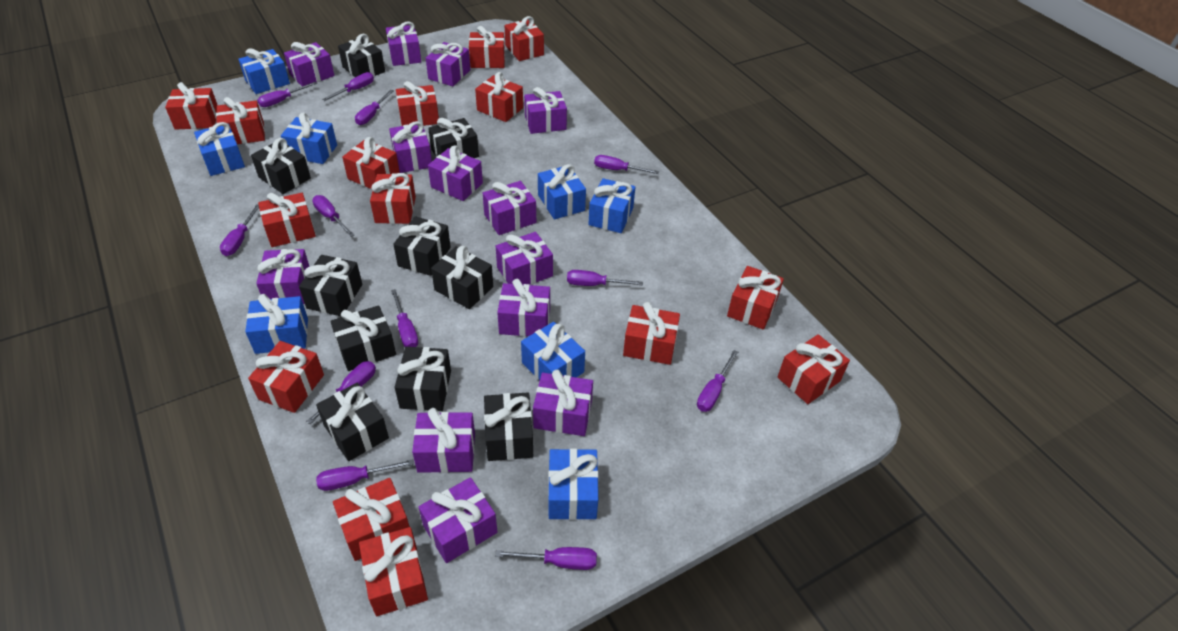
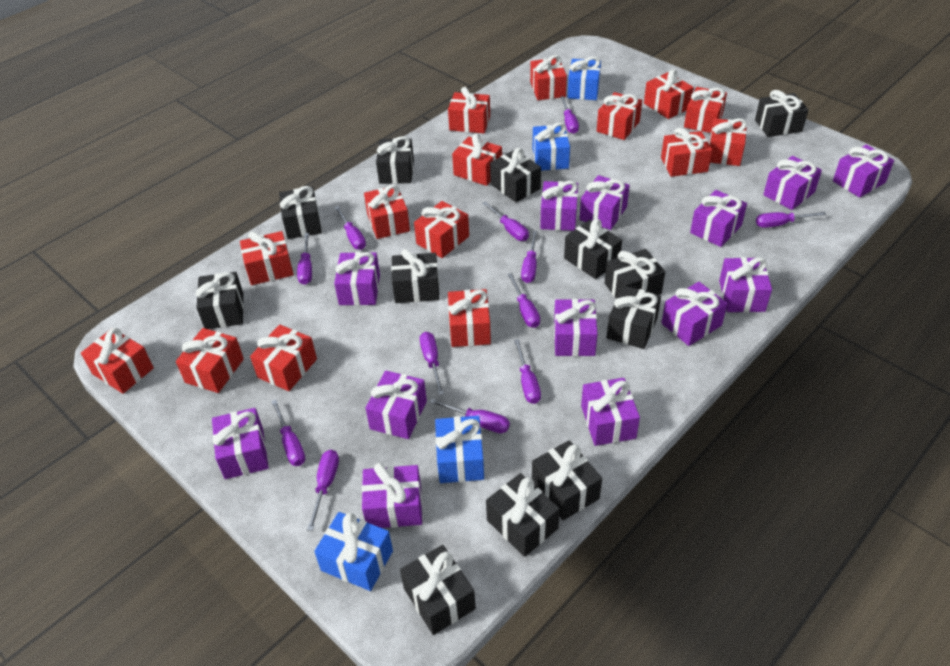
black gift: 10 -> 12
blue gift: 8 -> 4

